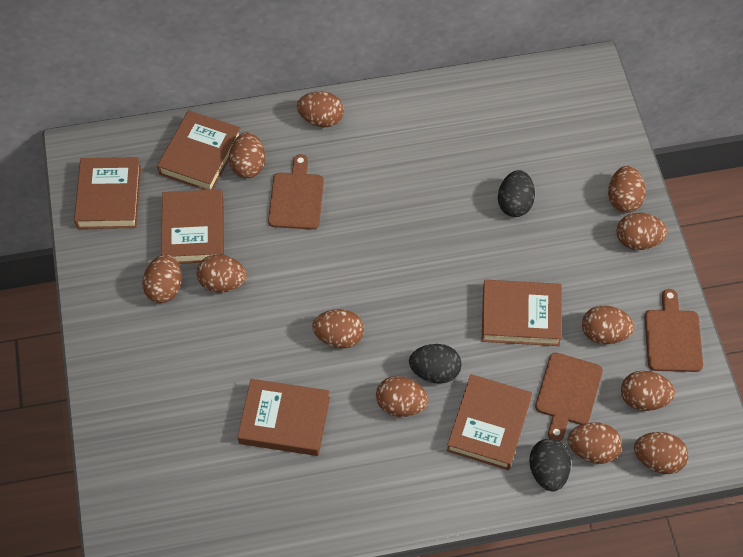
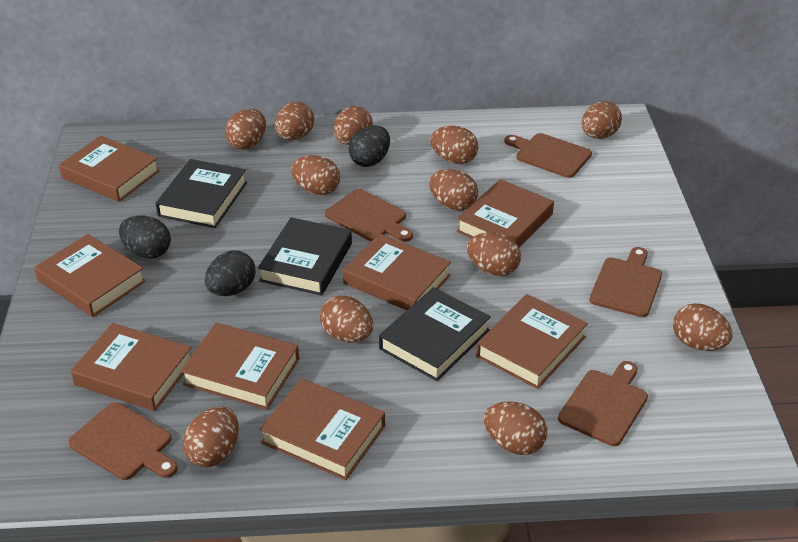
black book: 0 -> 3
brown book: 6 -> 8
brown cutting board: 3 -> 5

